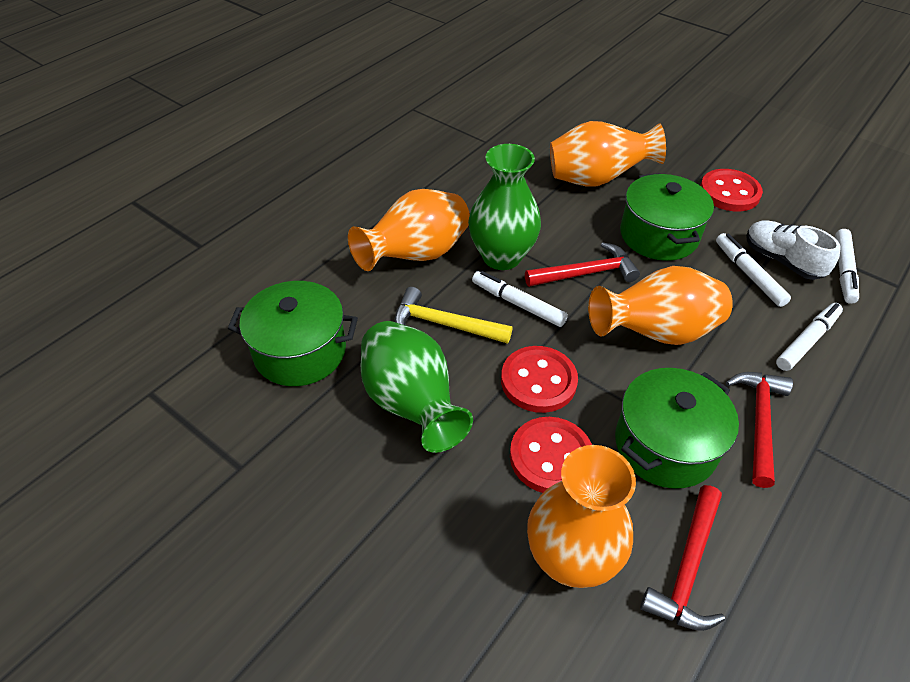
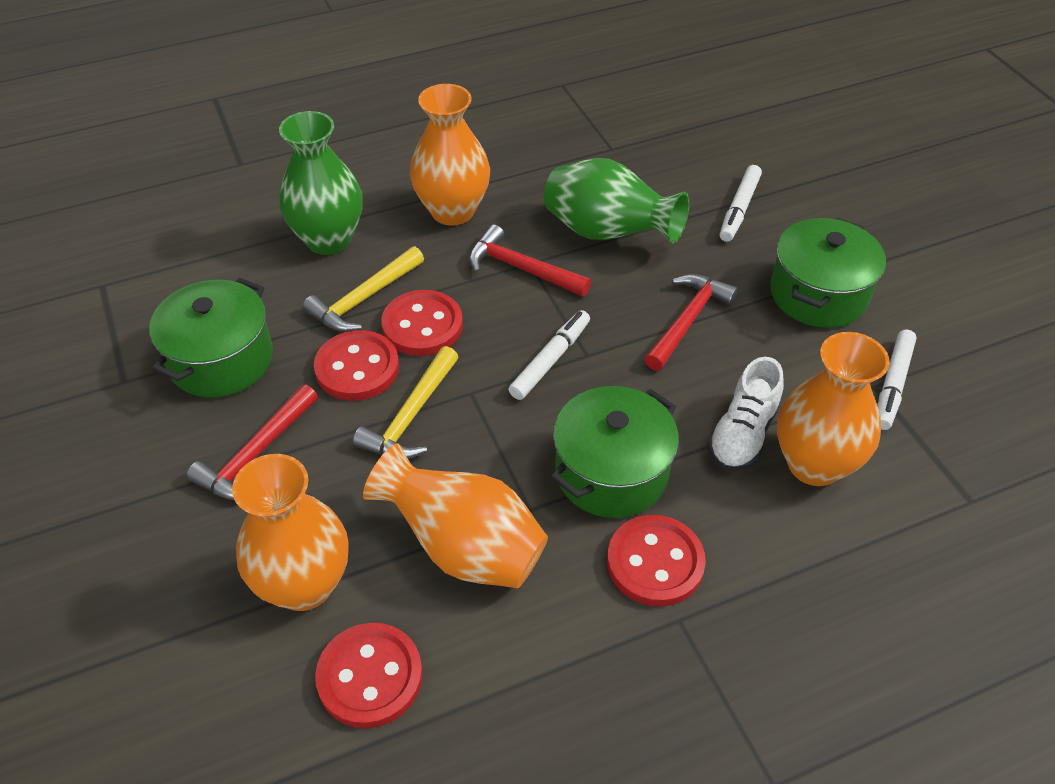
red button: 3 -> 4
white marker: 4 -> 3
yellow hammer: 1 -> 2

